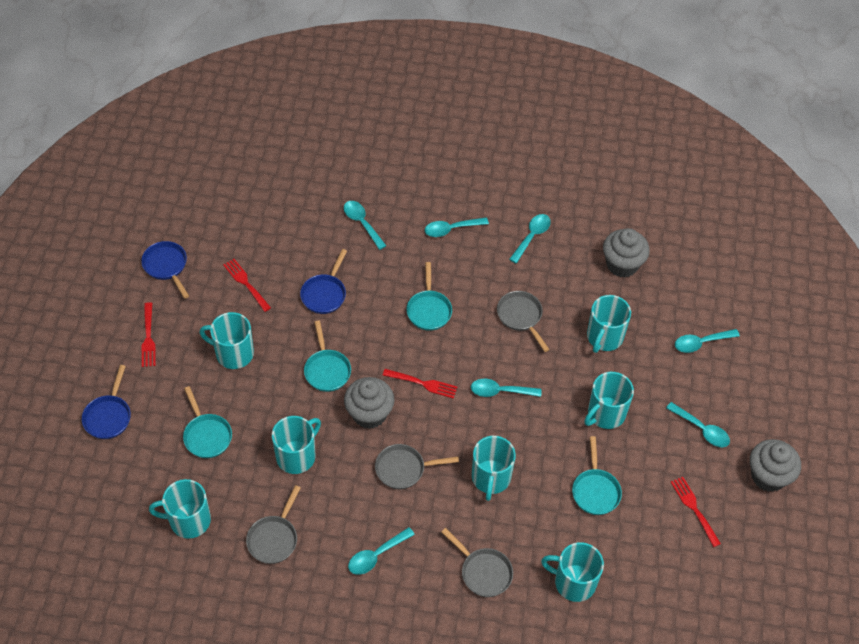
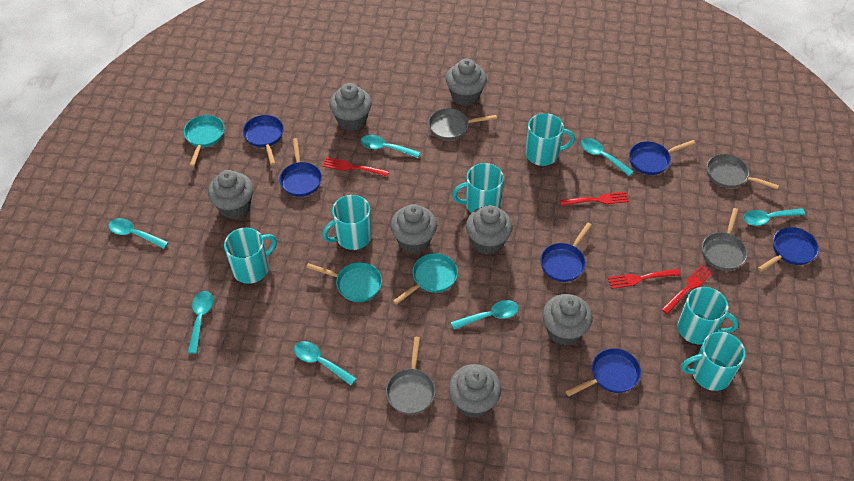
blue pan: 3 -> 6
grey cupcake: 3 -> 7
turquoise mug: 7 -> 6
turquoise pan: 4 -> 3

